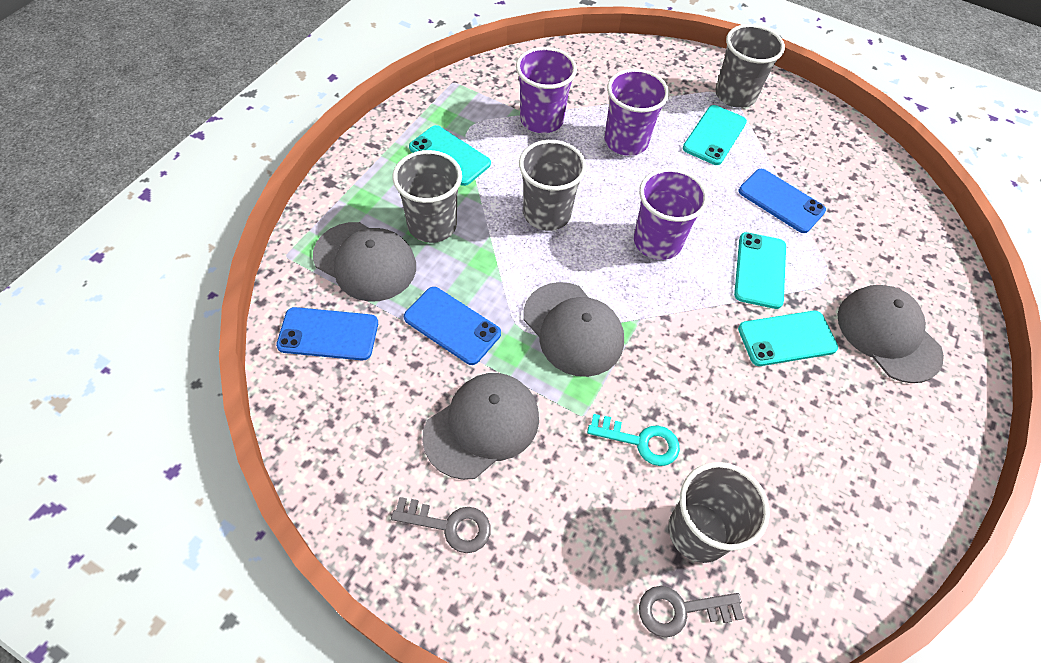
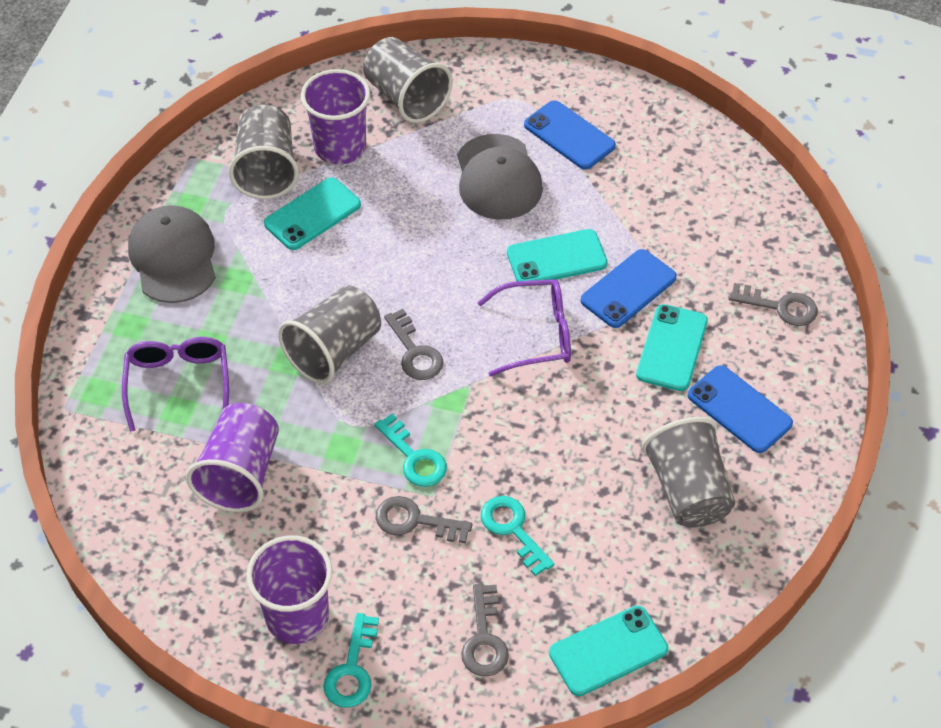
grey cap: 4 -> 2
grey key: 2 -> 4
purple glasses: 0 -> 2
turquoise key: 1 -> 3

